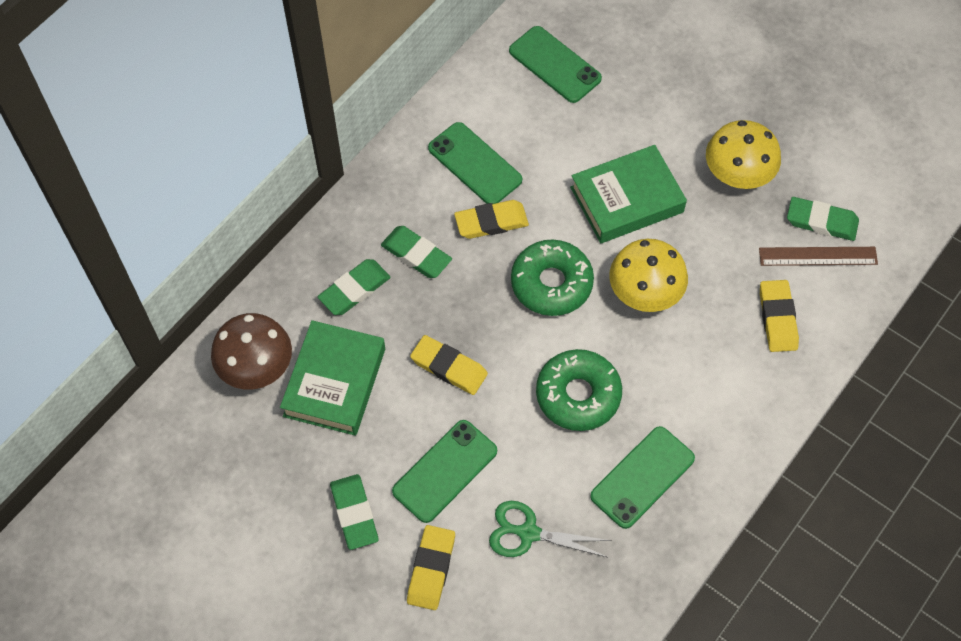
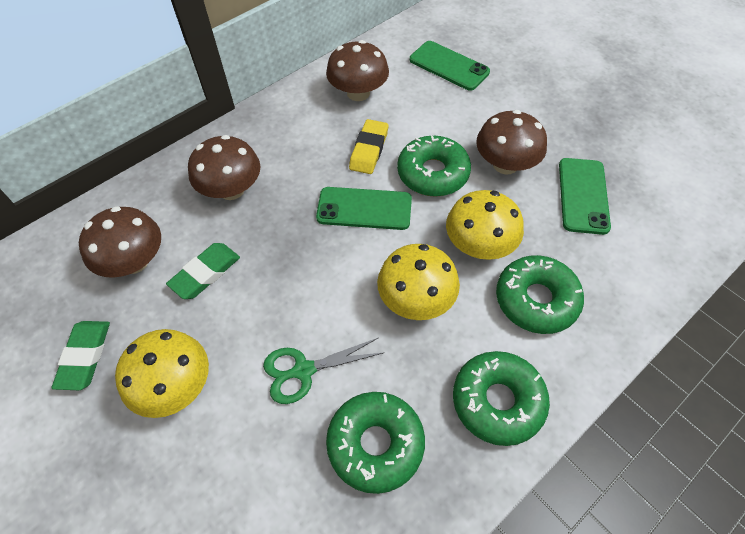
brown mushroom: 1 -> 4
brown ruler: 1 -> 0
green book: 2 -> 0
green donut: 2 -> 4
green eraser: 4 -> 2
green phone: 4 -> 3
yellow eraser: 4 -> 1
yellow mushroom: 2 -> 3

